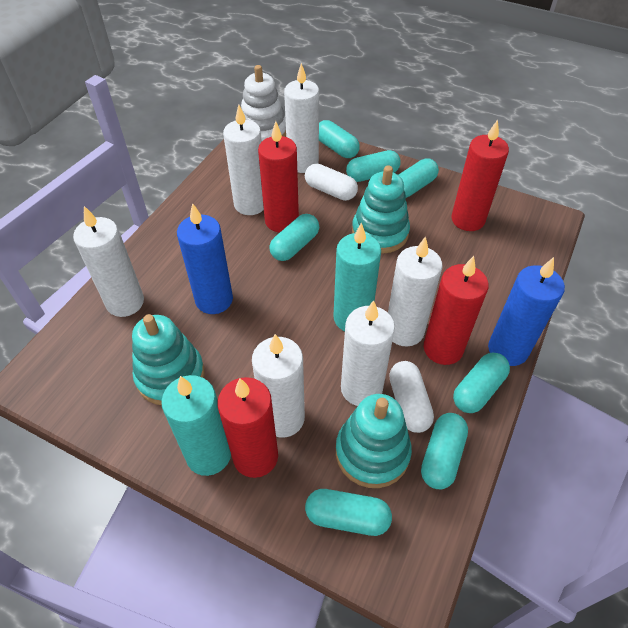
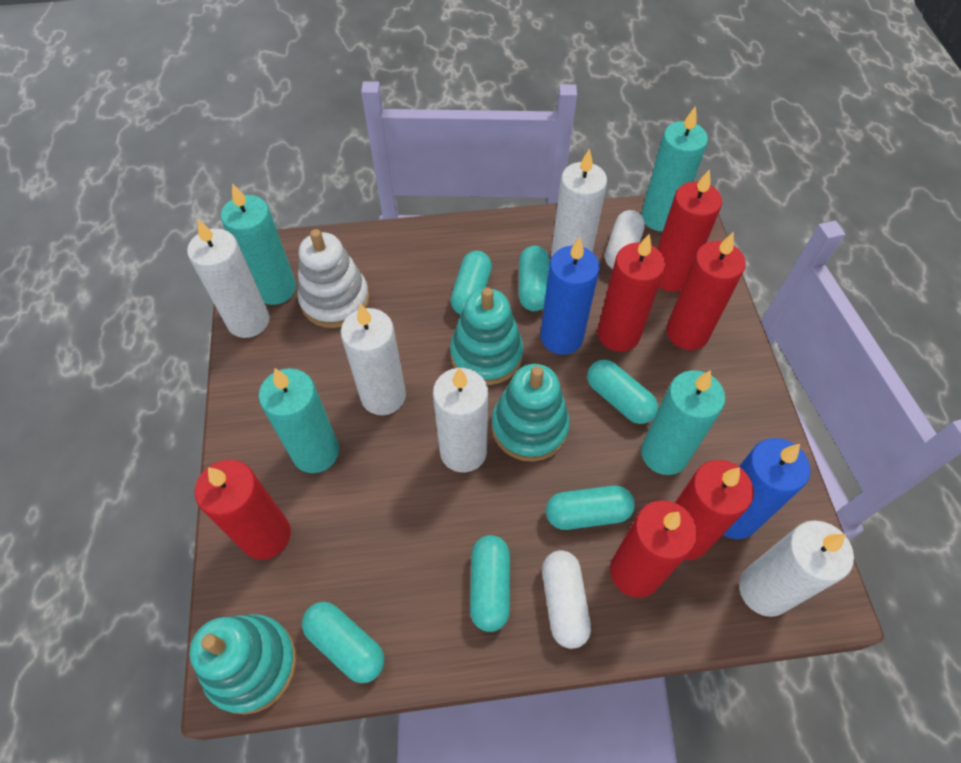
red candle: 4 -> 6
turquoise candle: 2 -> 4
turquoise capsule: 7 -> 6
white candle: 6 -> 5

